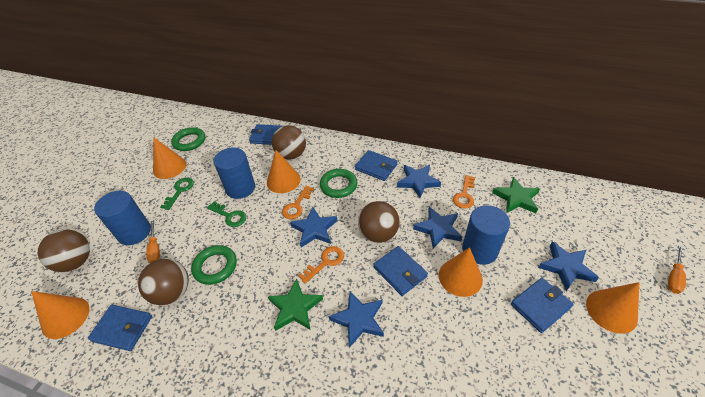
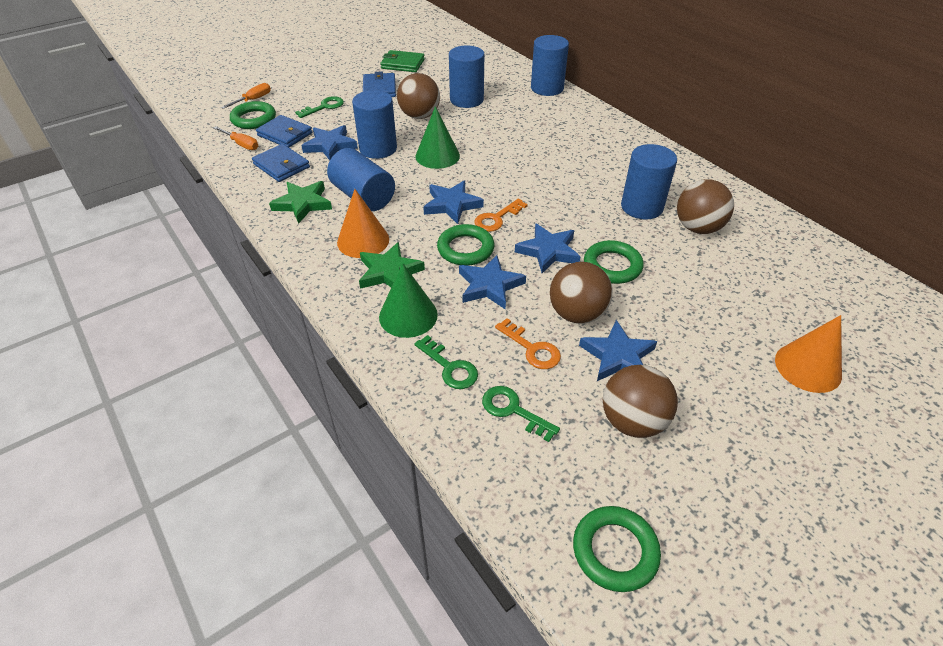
blue cylinder: 3 -> 5
blue wallet: 5 -> 3
green cone: 0 -> 2
green key: 2 -> 3
green ring: 3 -> 4
green wallet: 0 -> 1
orange cone: 5 -> 2
orange key: 3 -> 2

